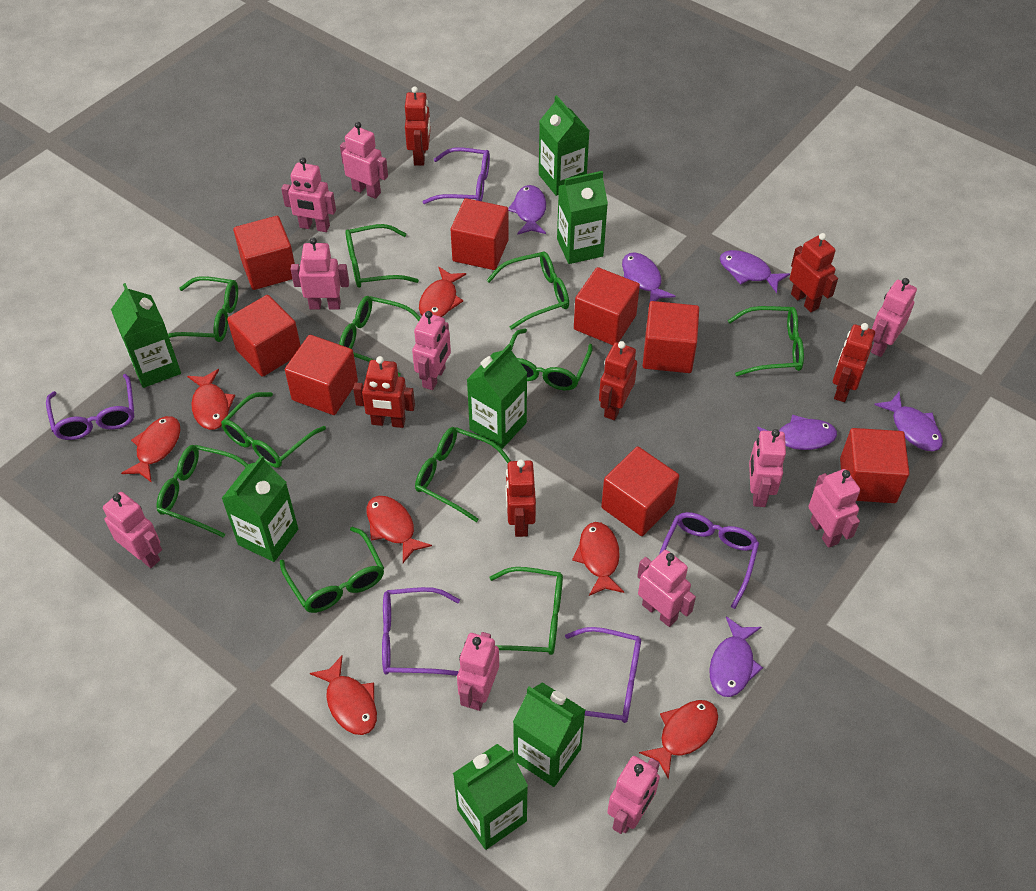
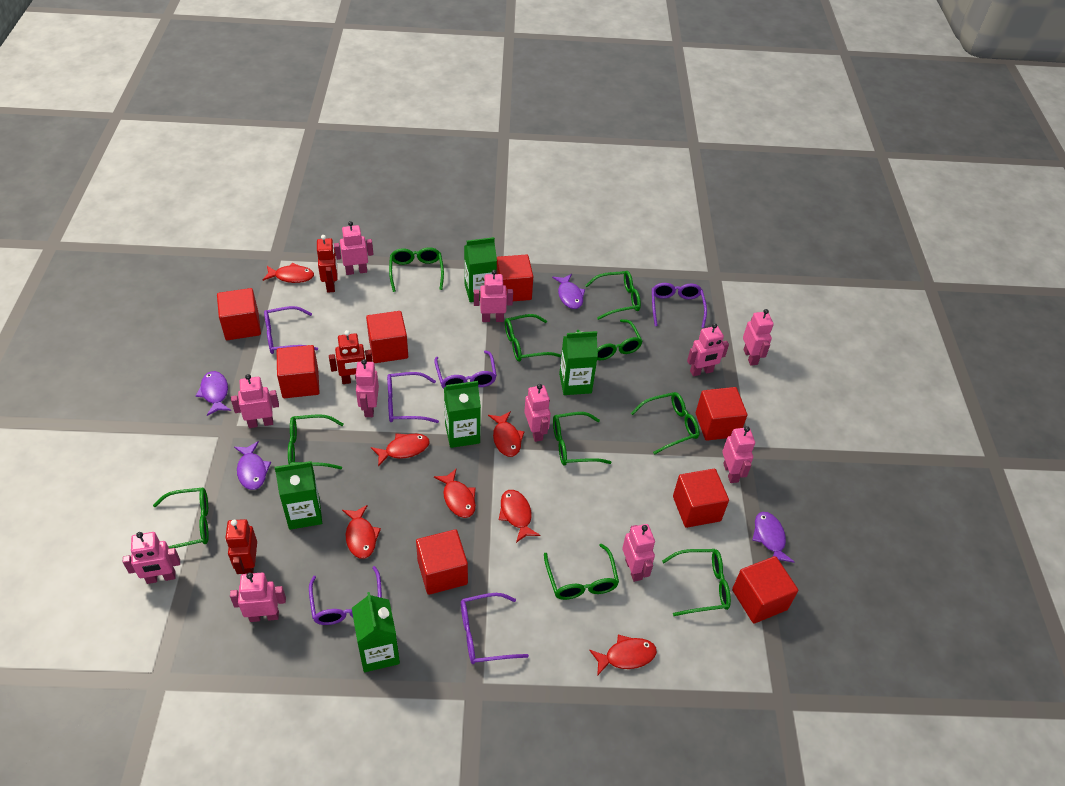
green carton: 7 -> 5
green glasses: 11 -> 10
purple fish: 6 -> 4
purple glasses: 5 -> 6
red robot: 6 -> 3

